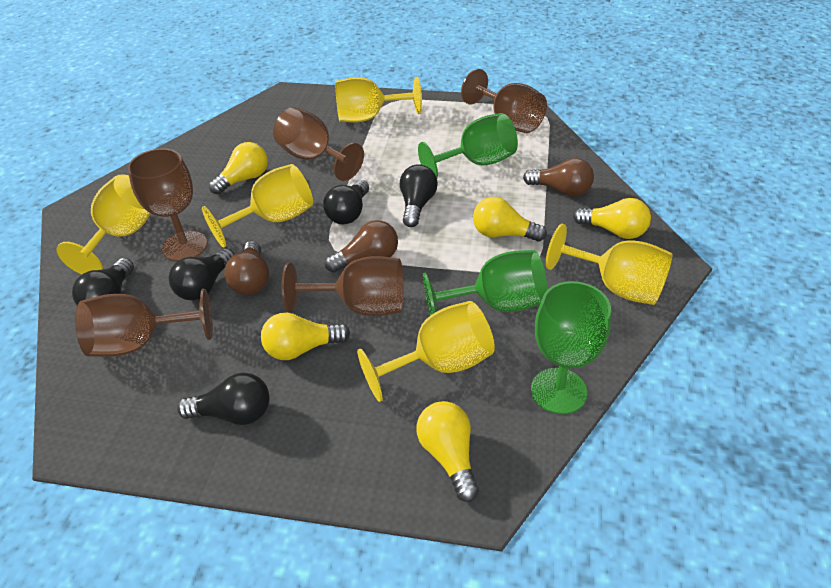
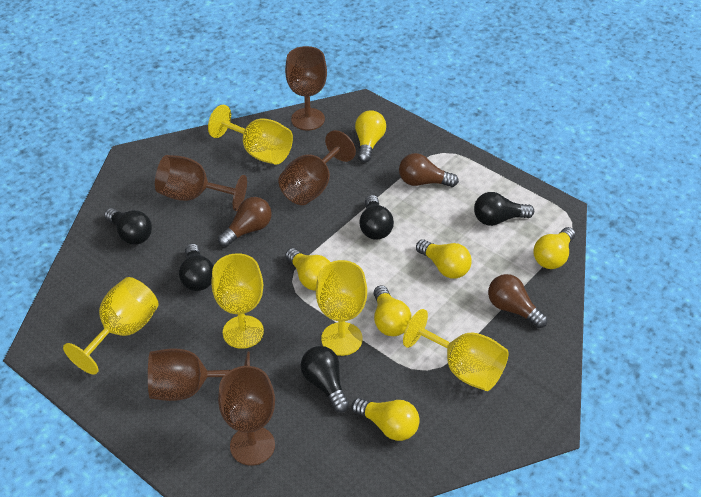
green goblet: 3 -> 0
yellow light bulb: 5 -> 6

